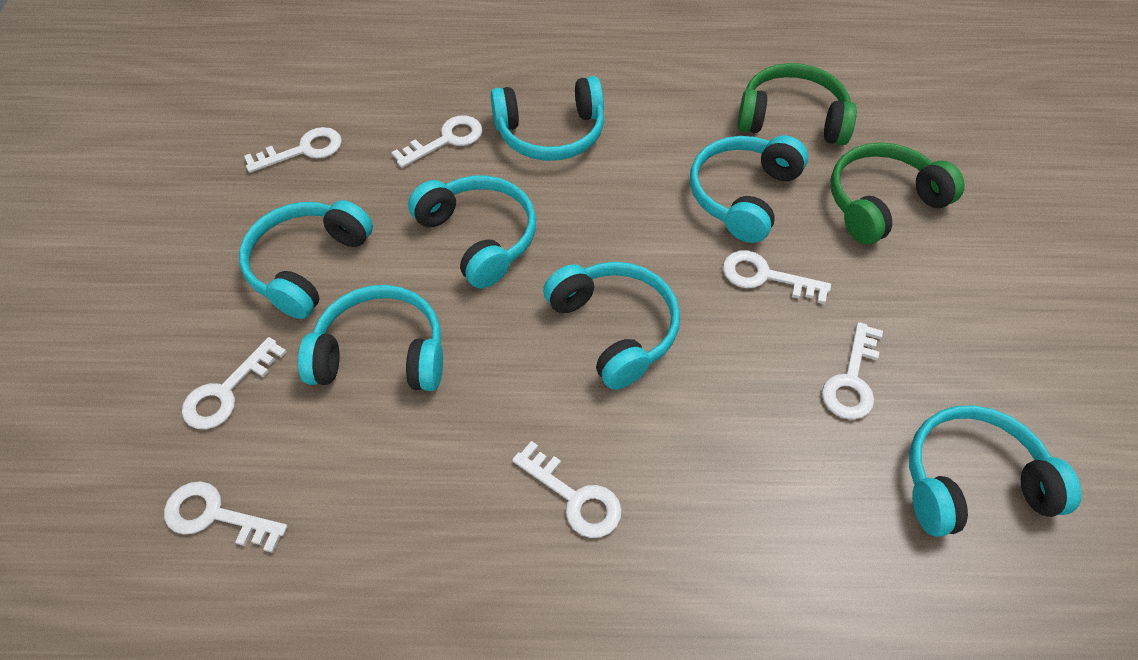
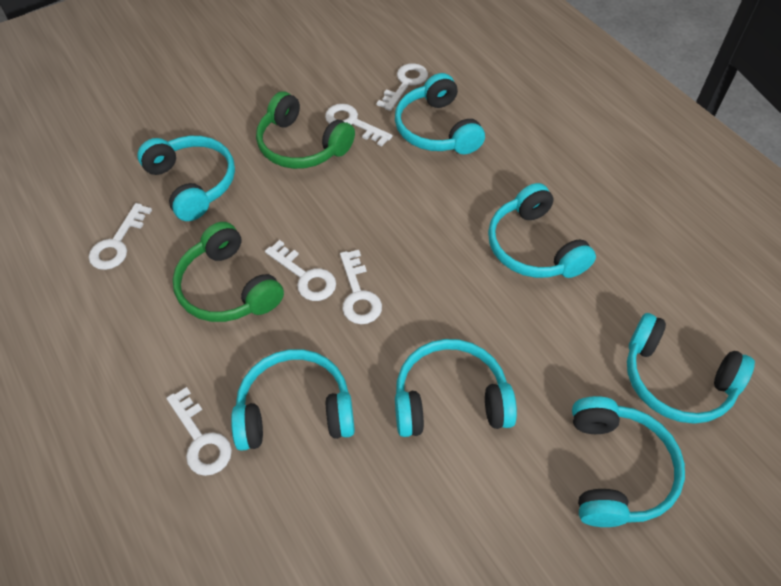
white key: 7 -> 6

